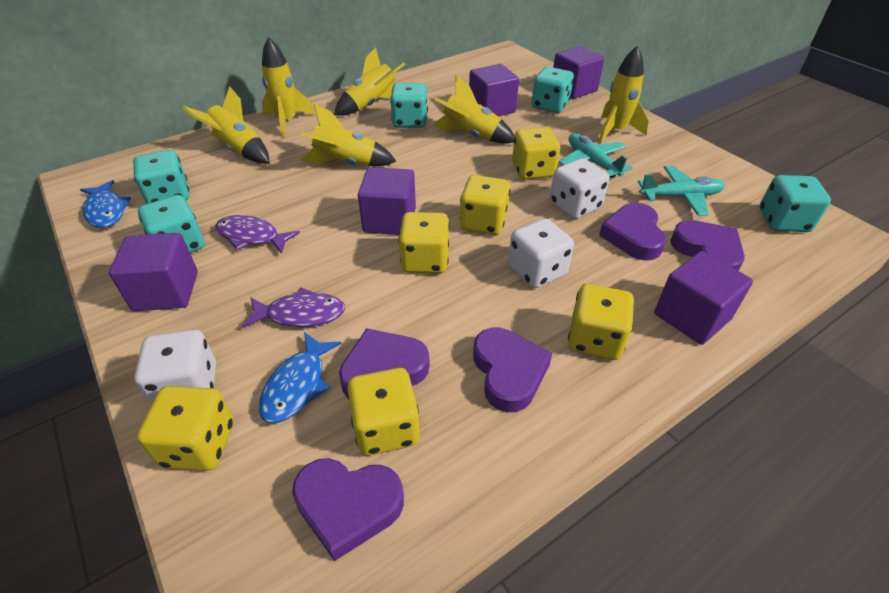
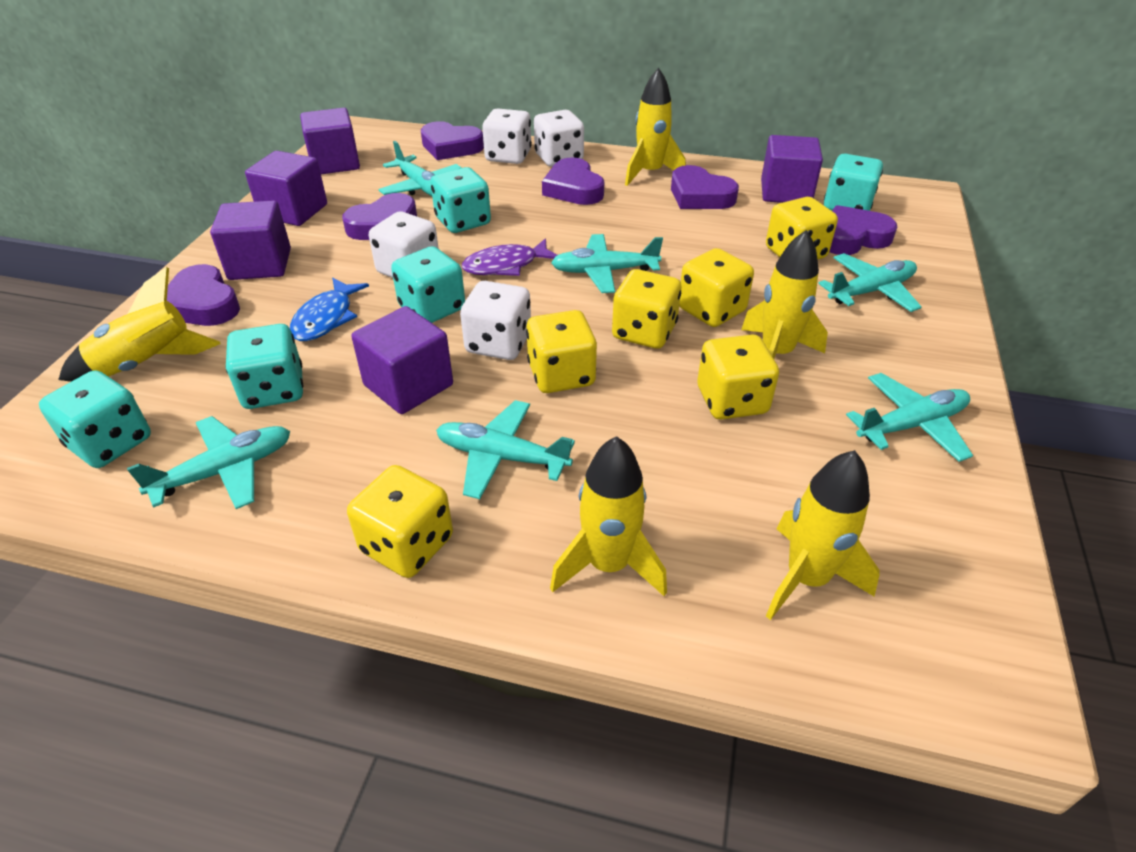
blue fish: 2 -> 1
purple fish: 2 -> 1
purple heart: 5 -> 6
turquoise plane: 2 -> 6
white dice: 3 -> 4
yellow rocket: 6 -> 5

